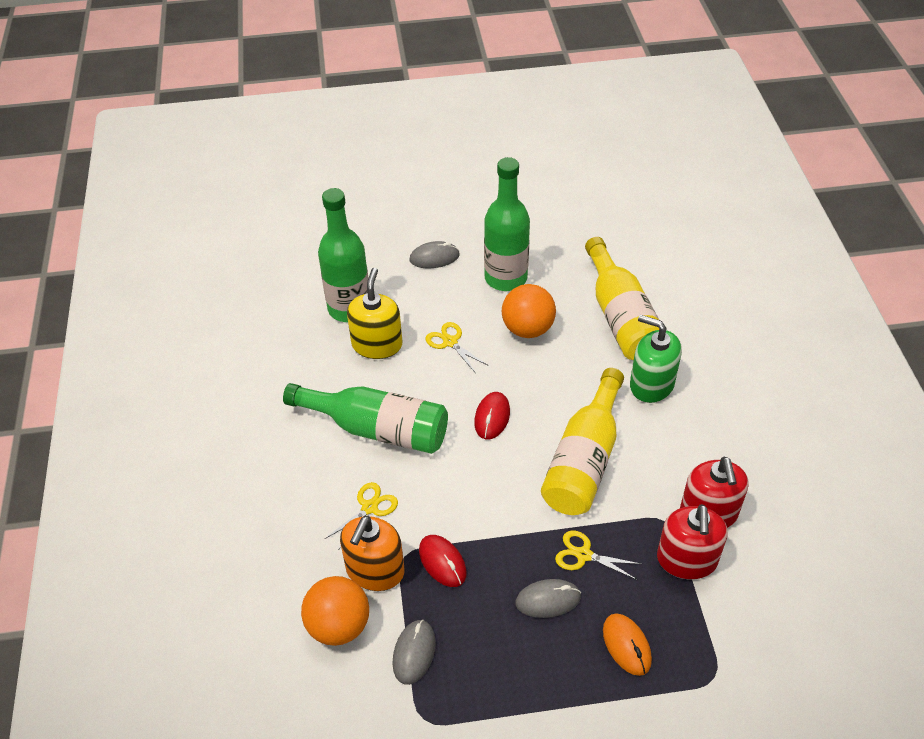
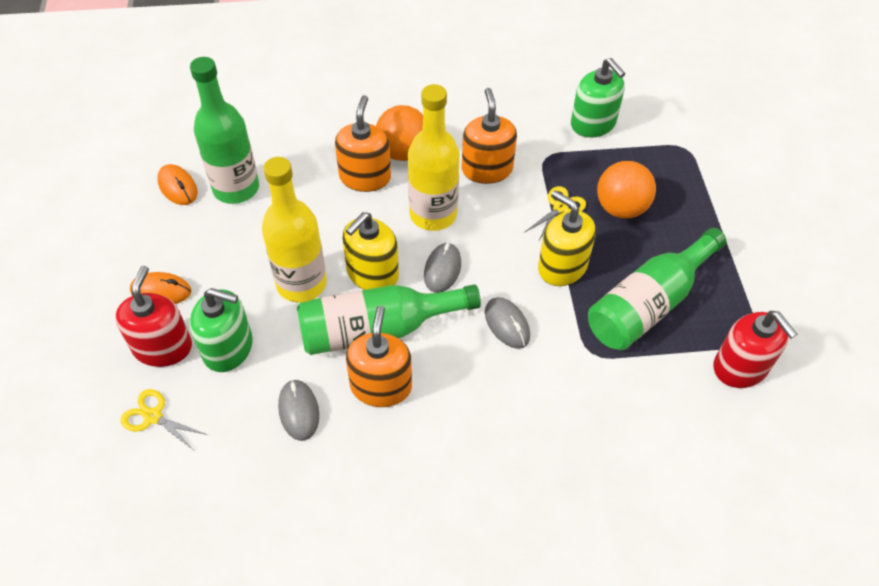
green soap dispenser: 1 -> 2
orange mouse: 1 -> 2
orange soap dispenser: 1 -> 3
red mouse: 2 -> 0
yellow scissors: 3 -> 2
yellow soap dispenser: 1 -> 2

